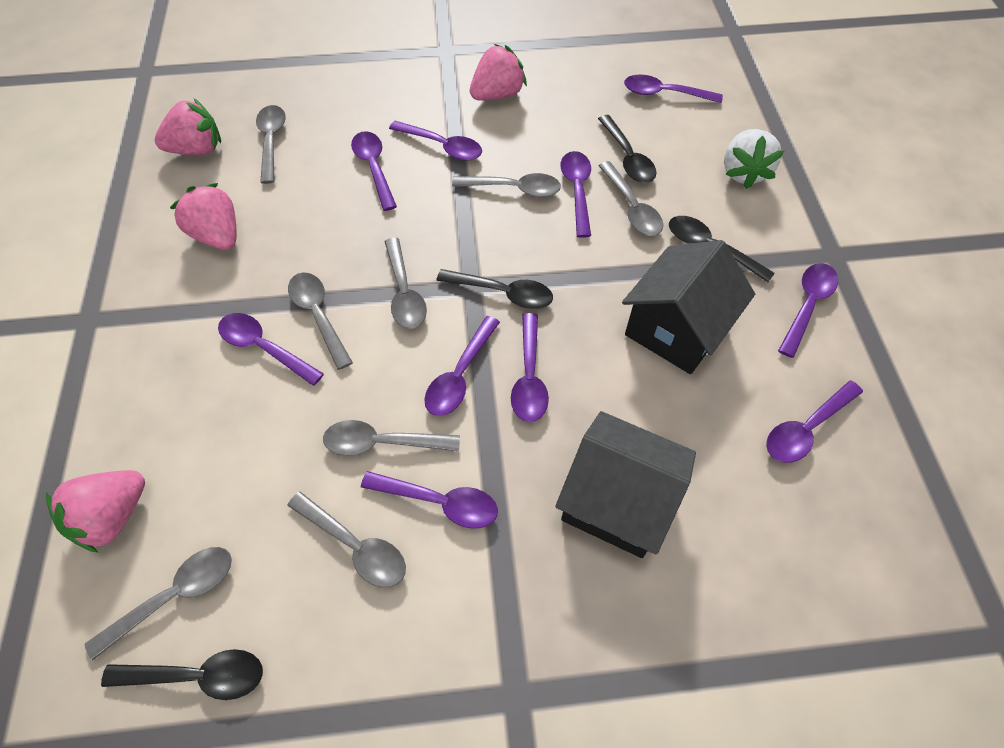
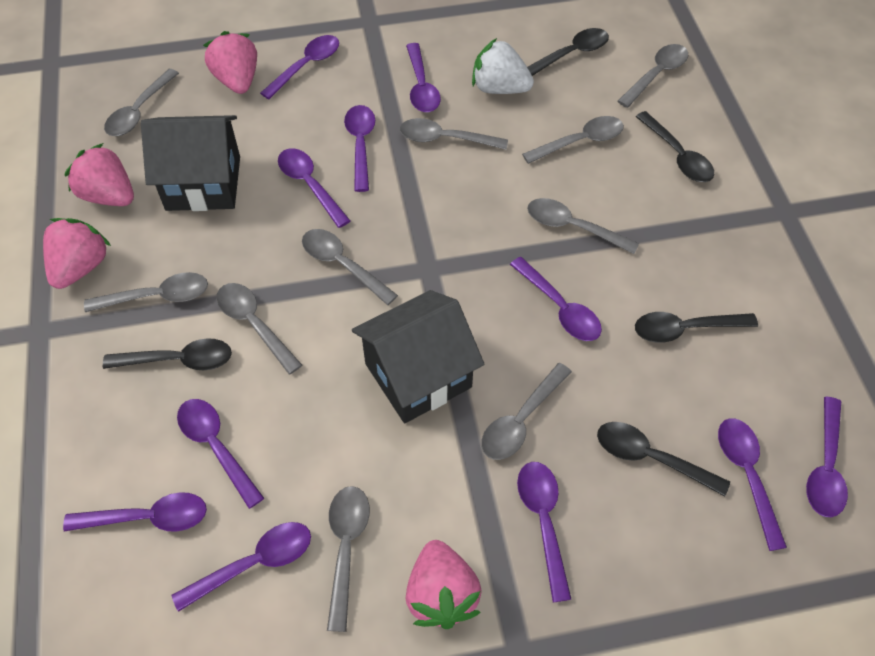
black spoon: 4 -> 5
grey spoon: 8 -> 10
purple spoon: 10 -> 11

